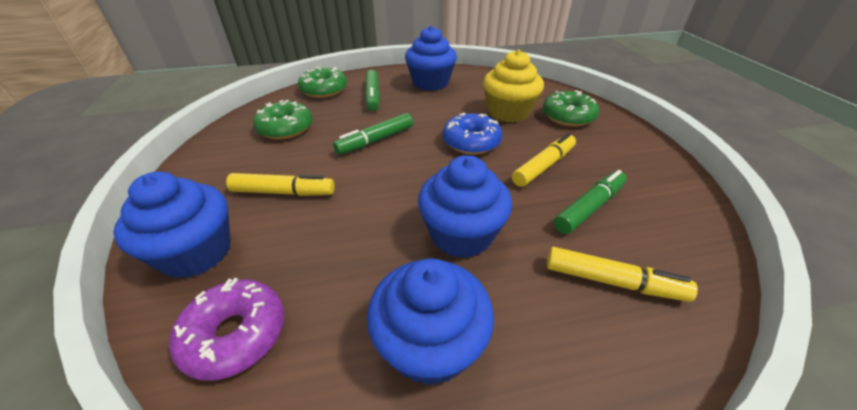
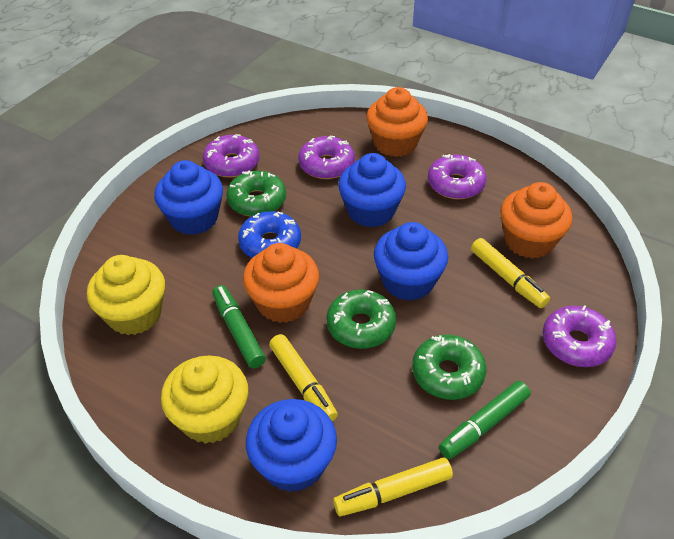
green marker: 3 -> 2
orange cupcake: 0 -> 3
purple donut: 1 -> 4
yellow cupcake: 1 -> 2

